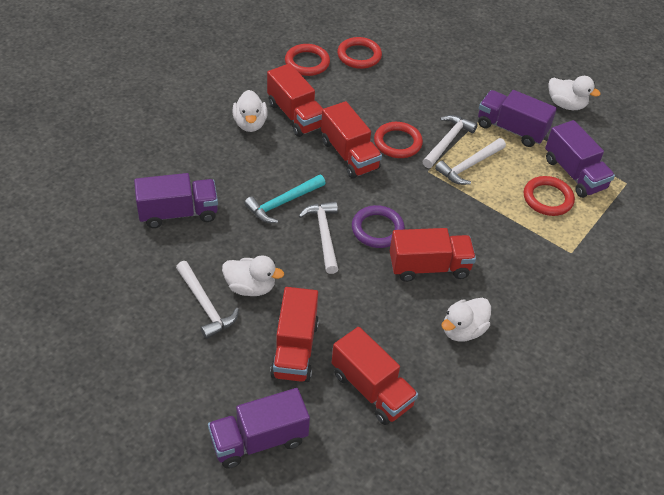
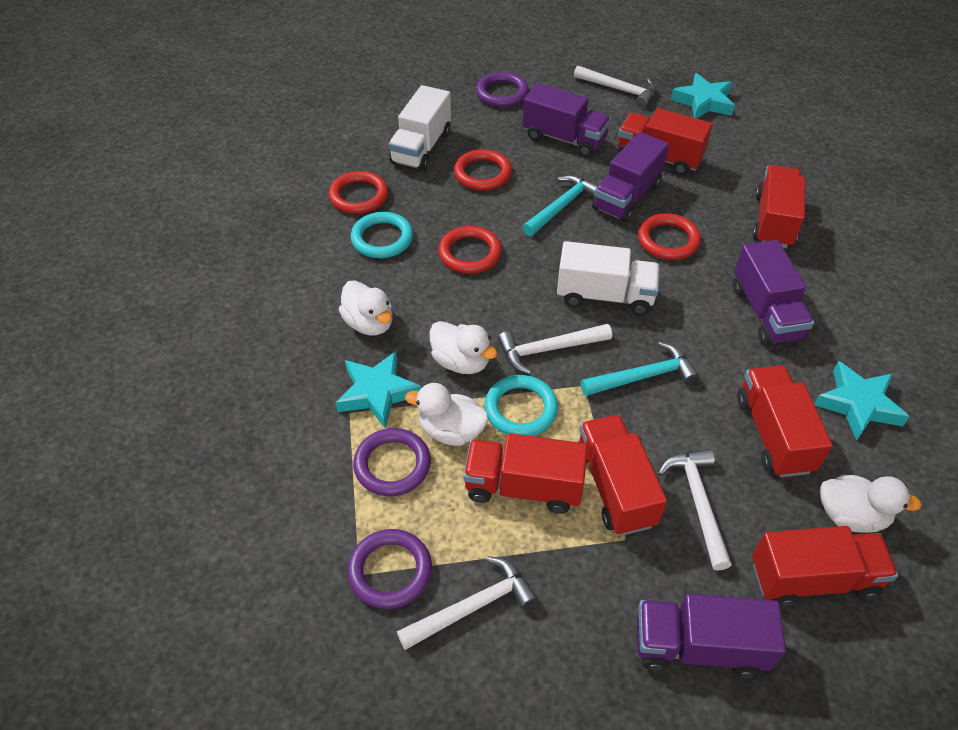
purple ring: 1 -> 3
red truck: 5 -> 6
turquoise hammer: 1 -> 2
turquoise ring: 0 -> 2
turquoise star: 0 -> 3
white truck: 0 -> 2

